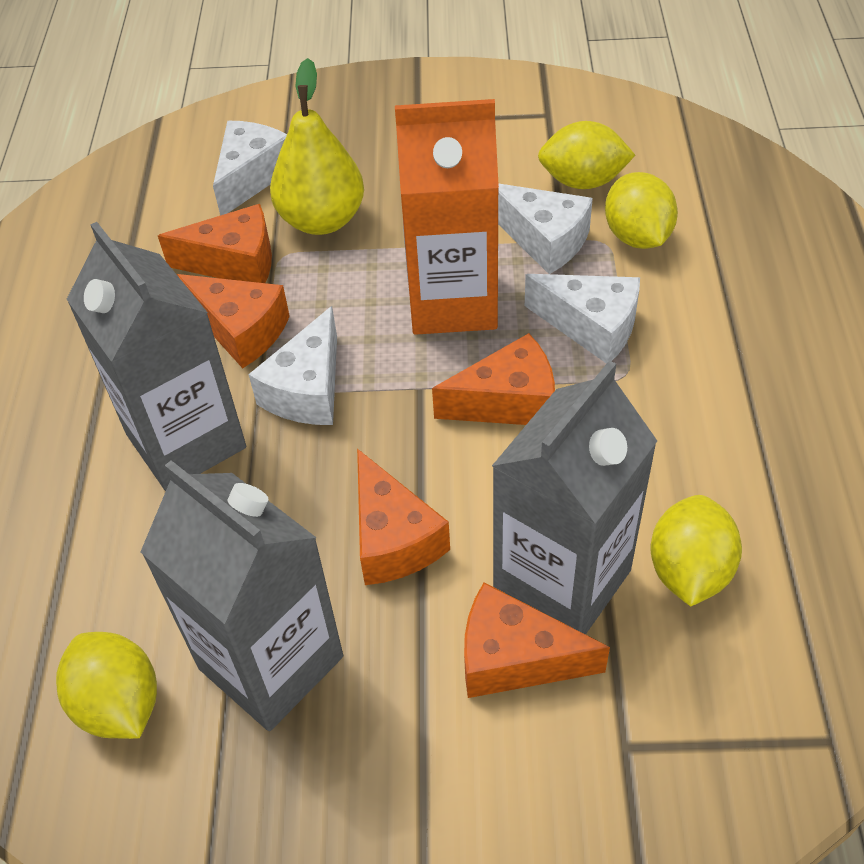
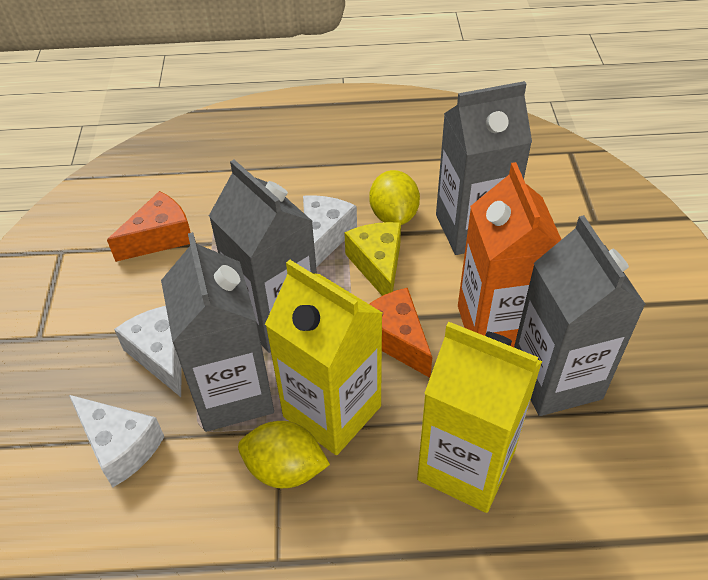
grey carton: 3 -> 4
orange cheese: 5 -> 2
white cheese: 4 -> 3
yellow carton: 0 -> 2
yellow cheese: 0 -> 1
yellow lemon: 4 -> 2
yellow pear: 1 -> 0

